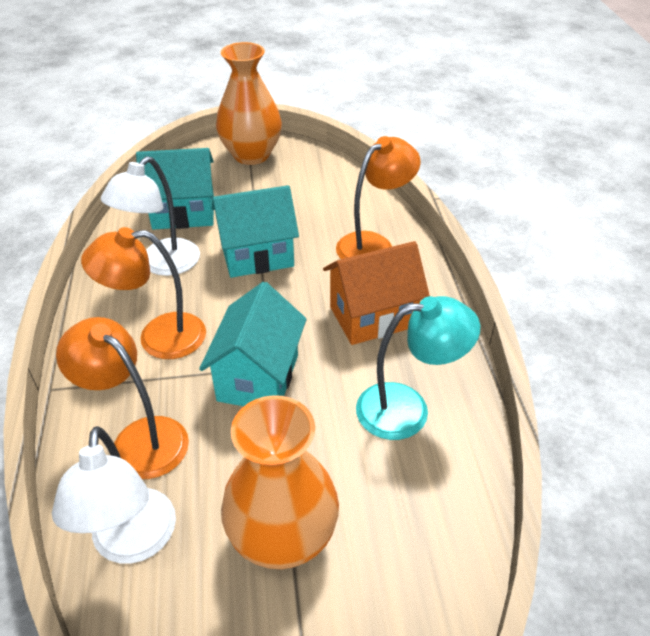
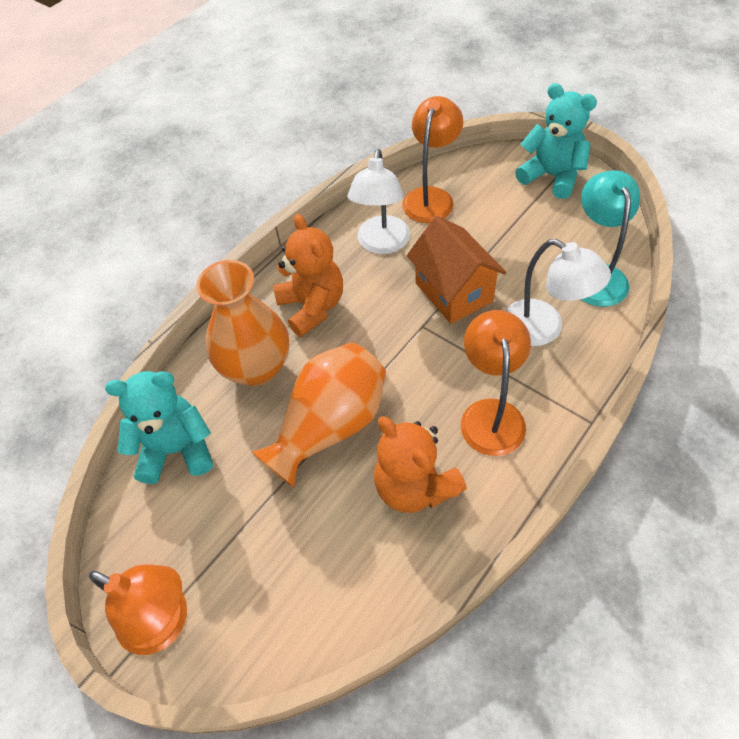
orange teddy bear: 0 -> 2
turquoise house: 3 -> 0
turquoise teddy bear: 0 -> 2

